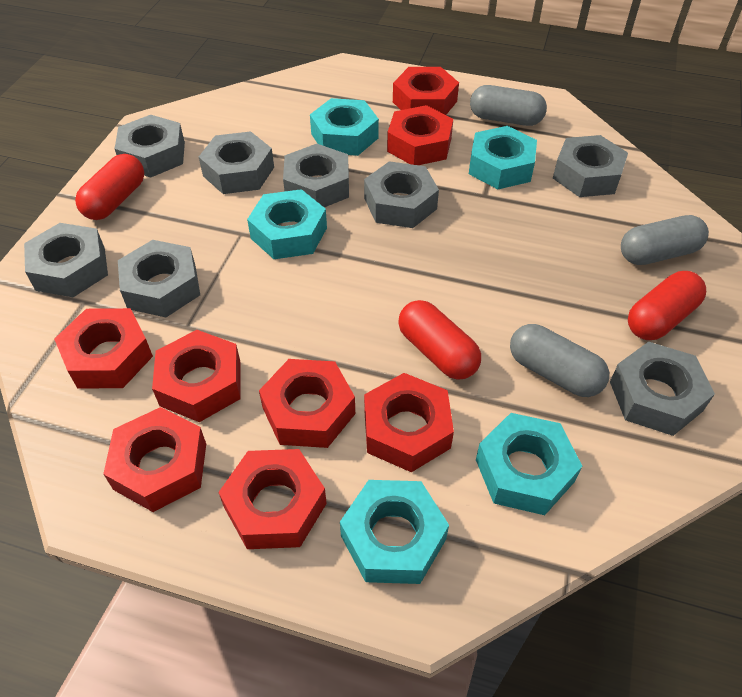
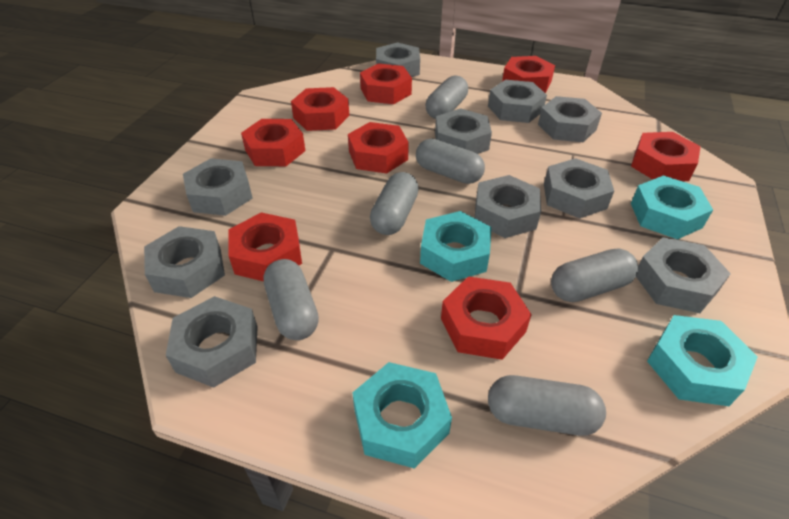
grey capsule: 3 -> 6
grey nut: 8 -> 10
red capsule: 3 -> 0
turquoise nut: 5 -> 4

